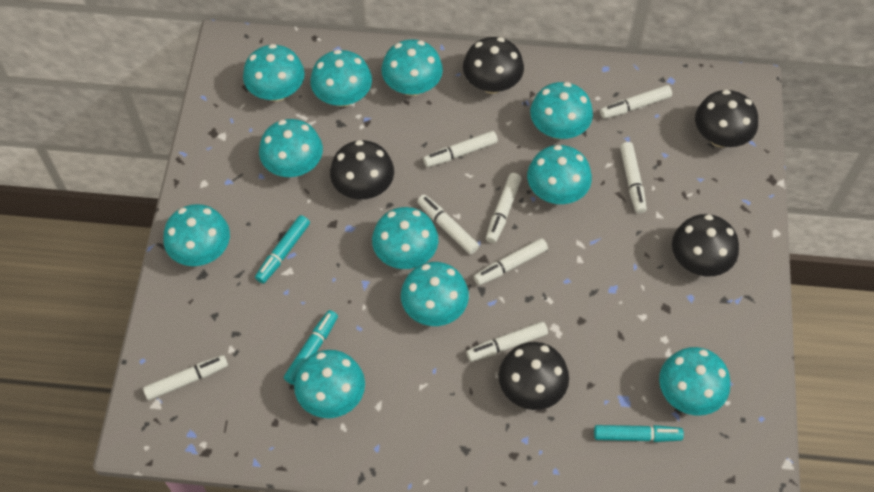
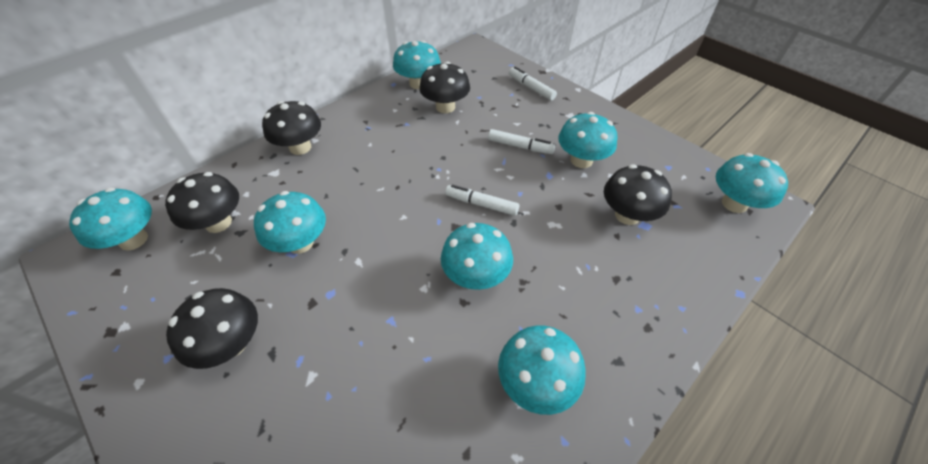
turquoise marker: 3 -> 0
turquoise mushroom: 11 -> 7
white marker: 8 -> 3

